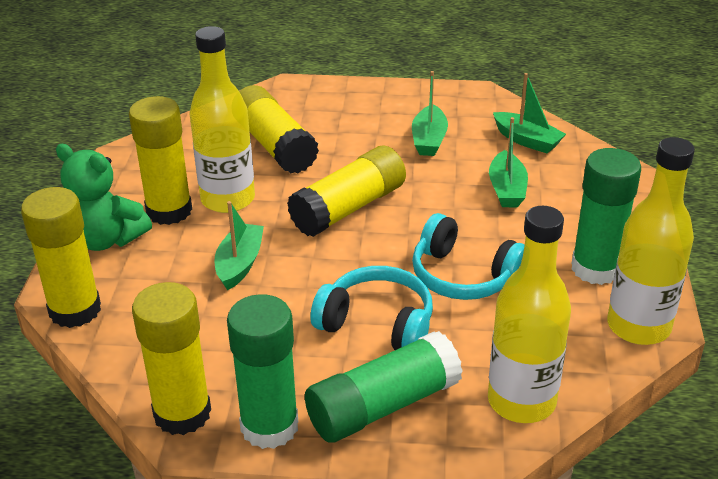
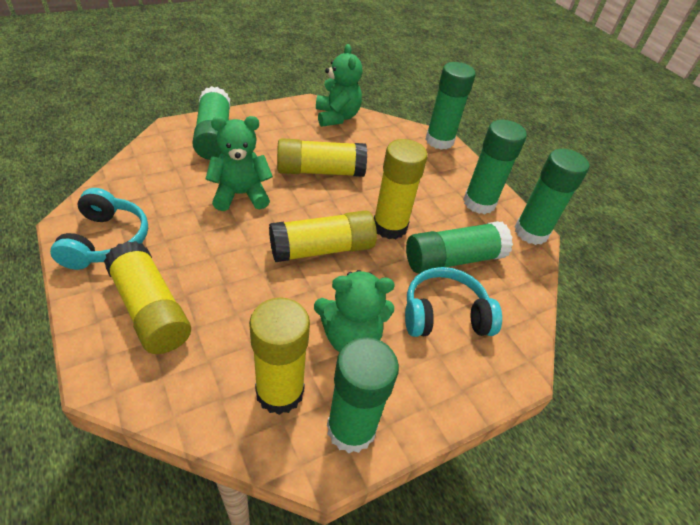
green boat: 4 -> 0
green glue stick: 3 -> 6
green teddy bear: 1 -> 3
yellow bottle: 3 -> 0

